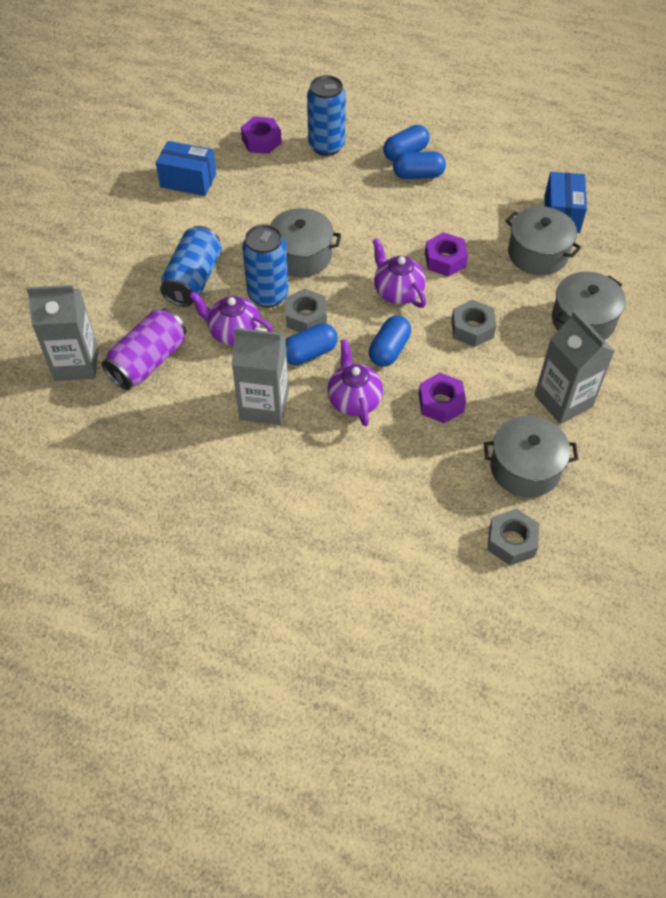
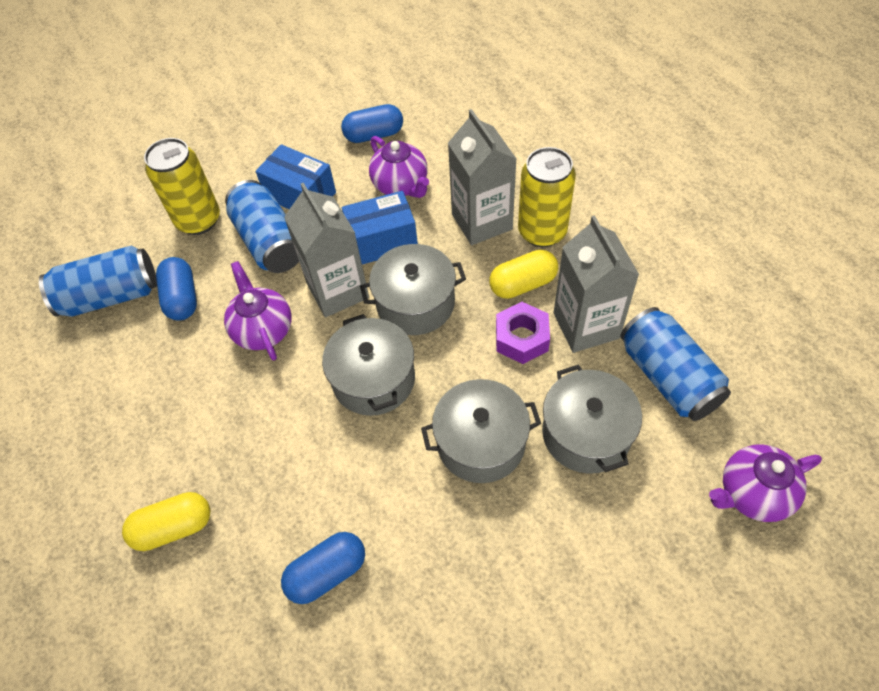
blue capsule: 4 -> 3
grey nut: 3 -> 0
purple can: 1 -> 0
purple nut: 3 -> 1
yellow can: 0 -> 2
yellow capsule: 0 -> 2

